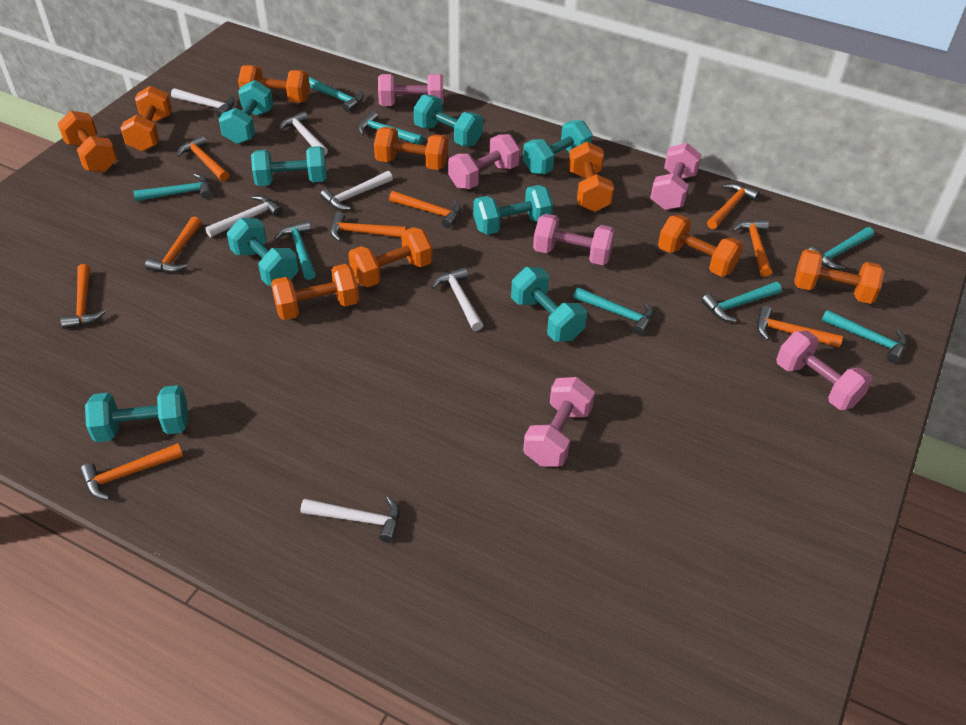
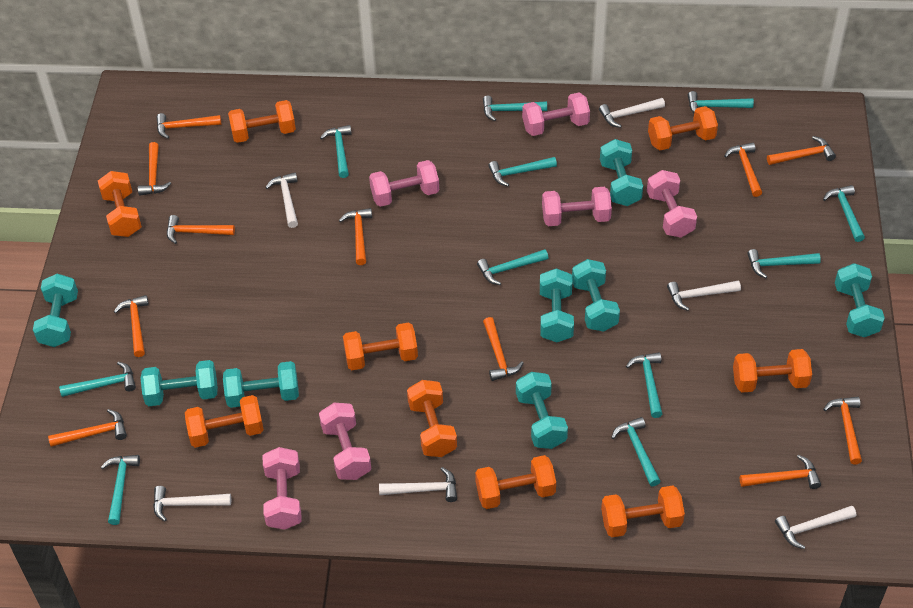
orange hammer: 9 -> 11
turquoise hammer: 8 -> 11

